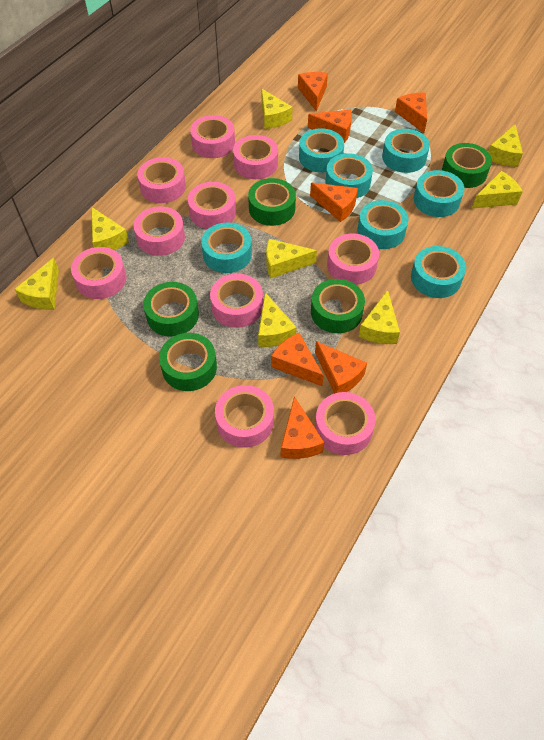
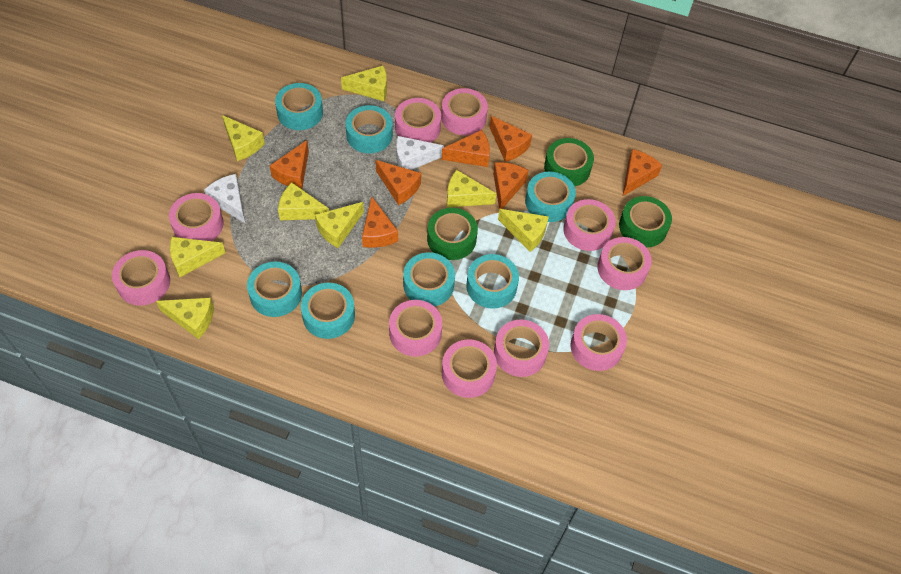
green tape: 5 -> 3
white cheese: 0 -> 2

